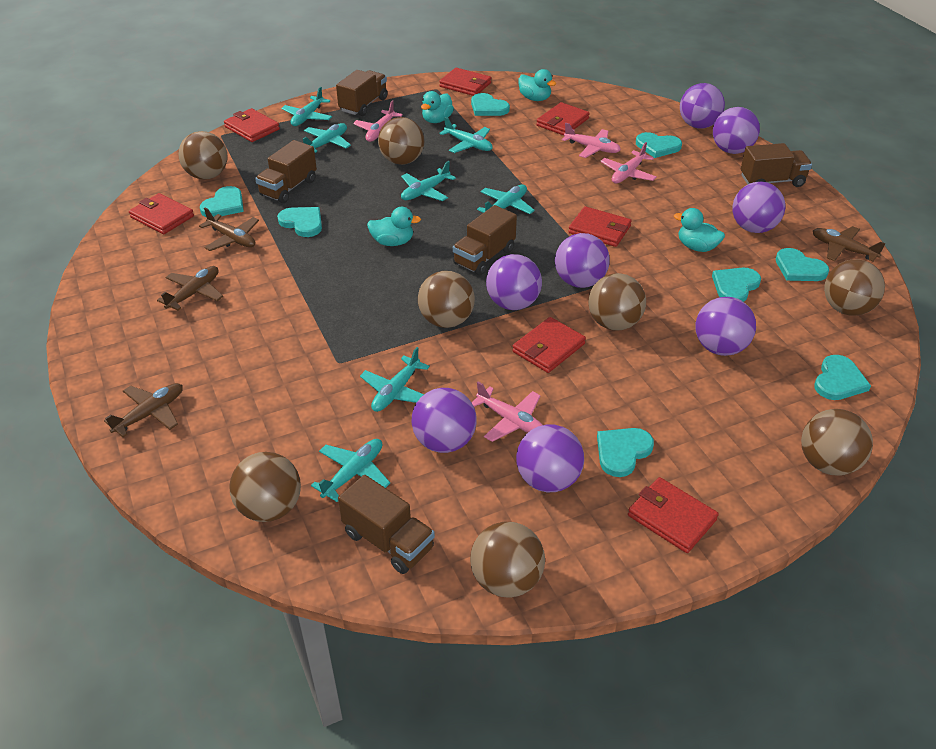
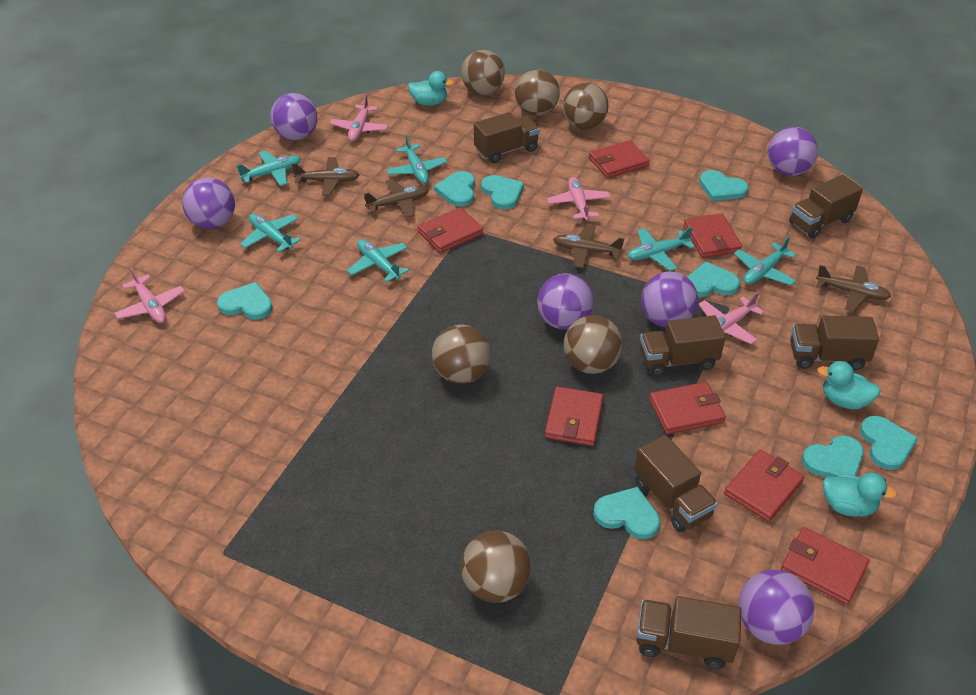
brown ball: 8 -> 6
brown truck: 5 -> 6
purple ball: 8 -> 6
turquoise duck: 4 -> 3
turquoise plane: 7 -> 6

